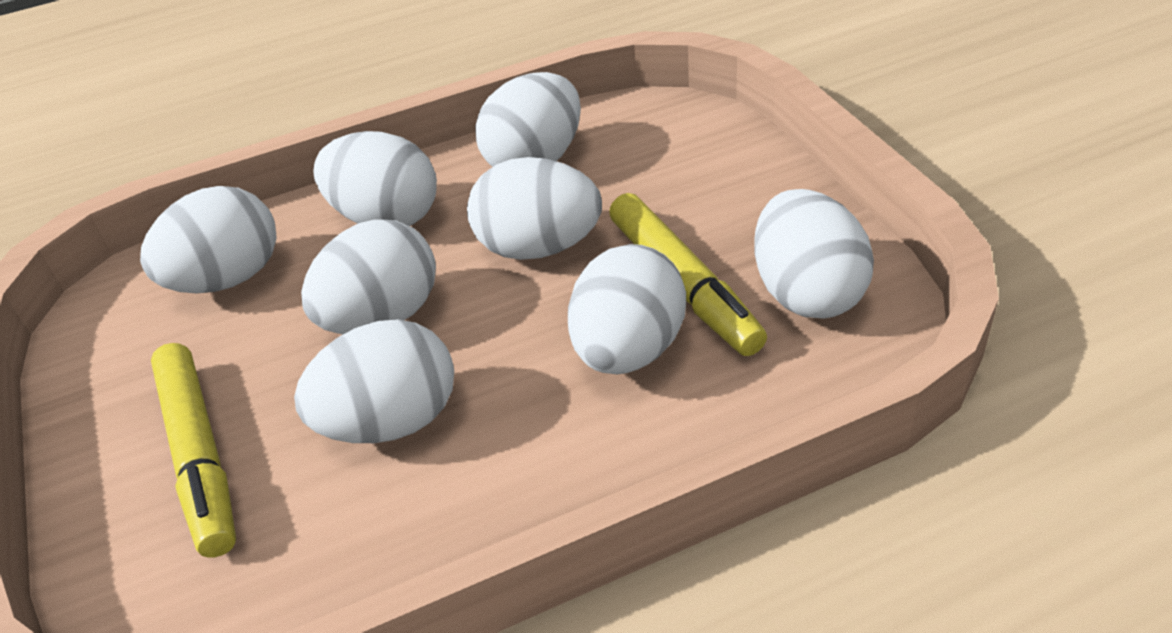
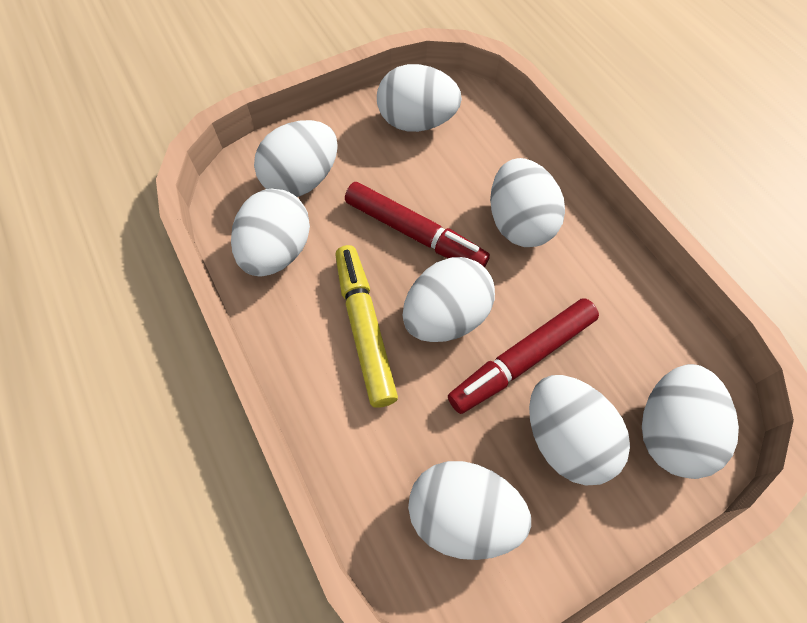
red marker: 0 -> 2
yellow marker: 2 -> 1

